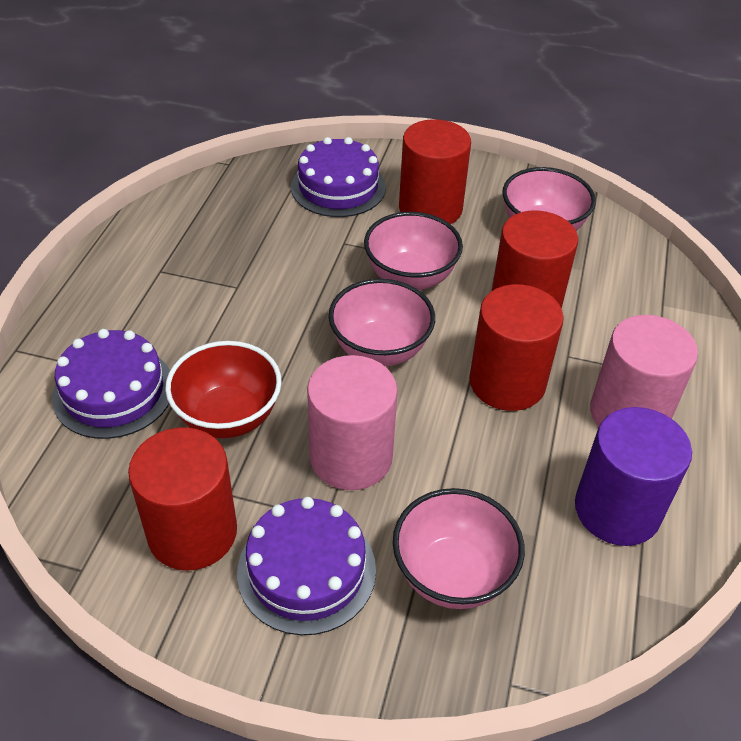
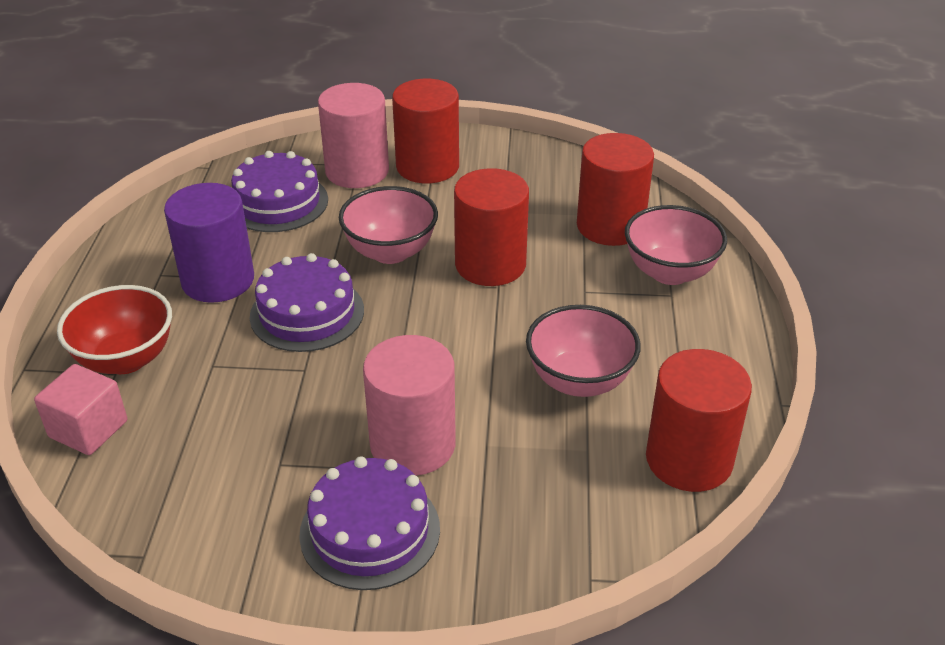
pink bowl: 4 -> 3
pink cube: 0 -> 1

